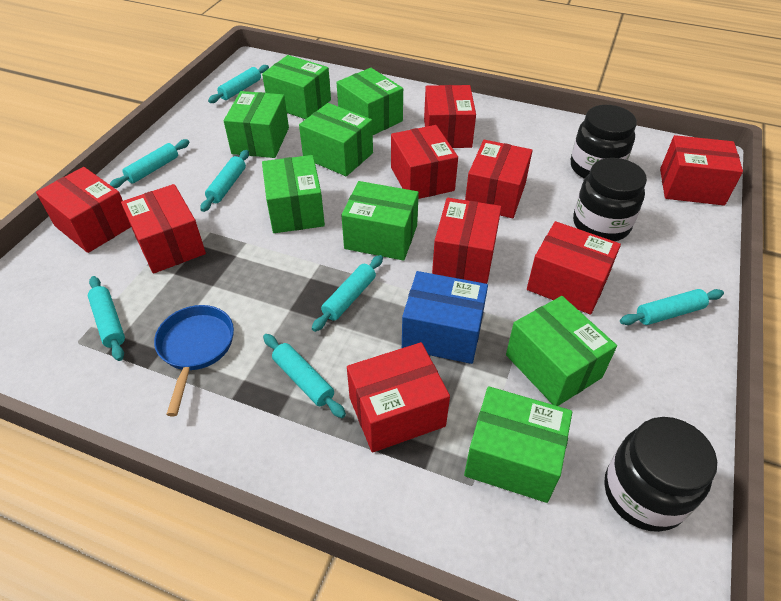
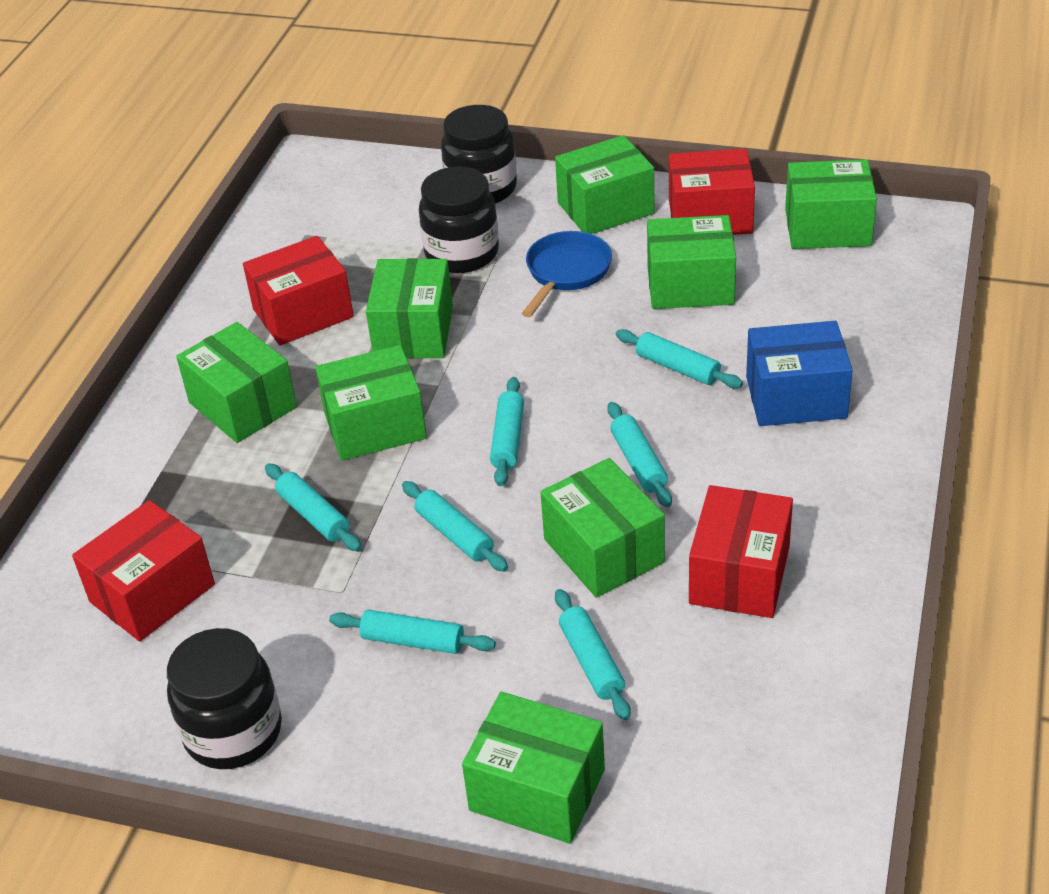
red box: 9 -> 4

